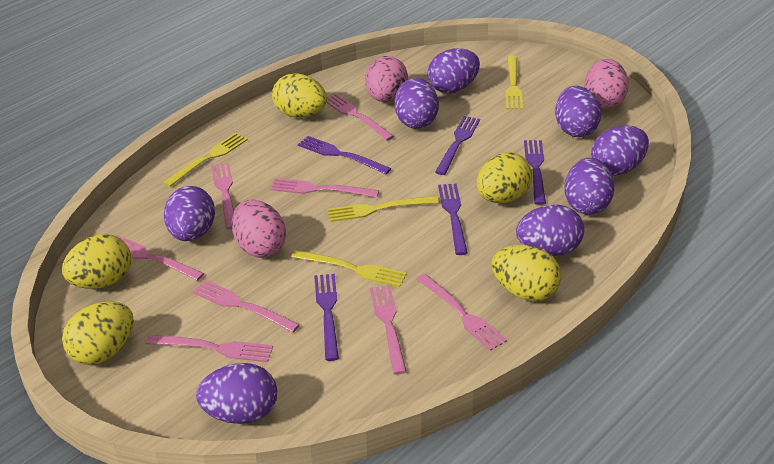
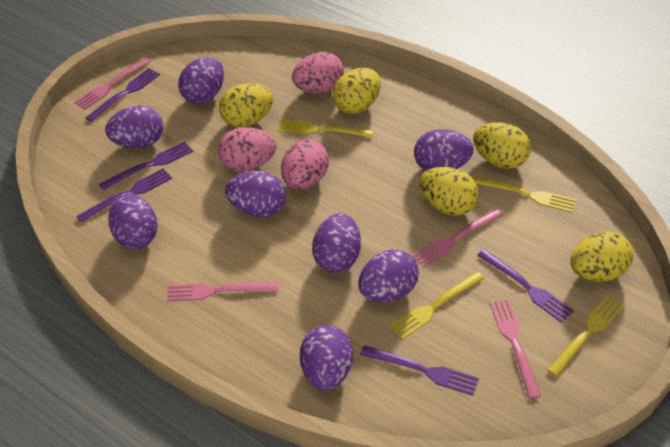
pink fork: 8 -> 4

